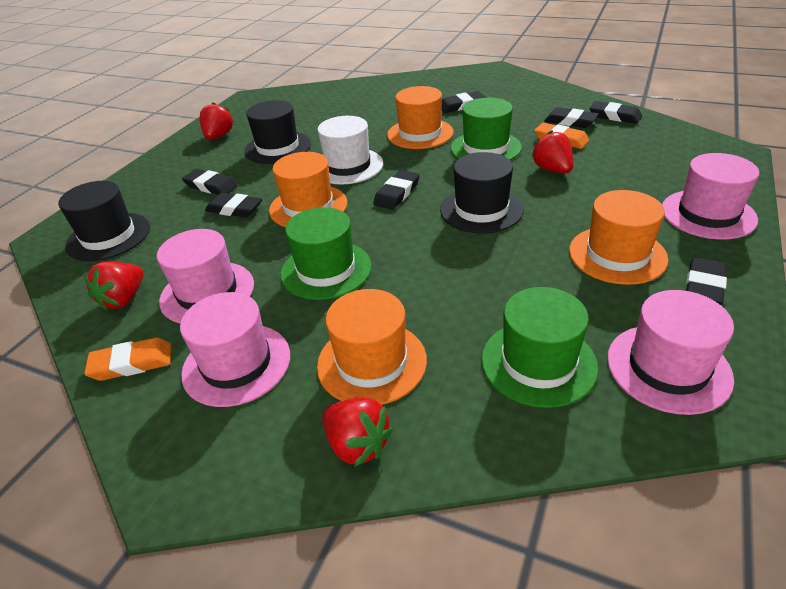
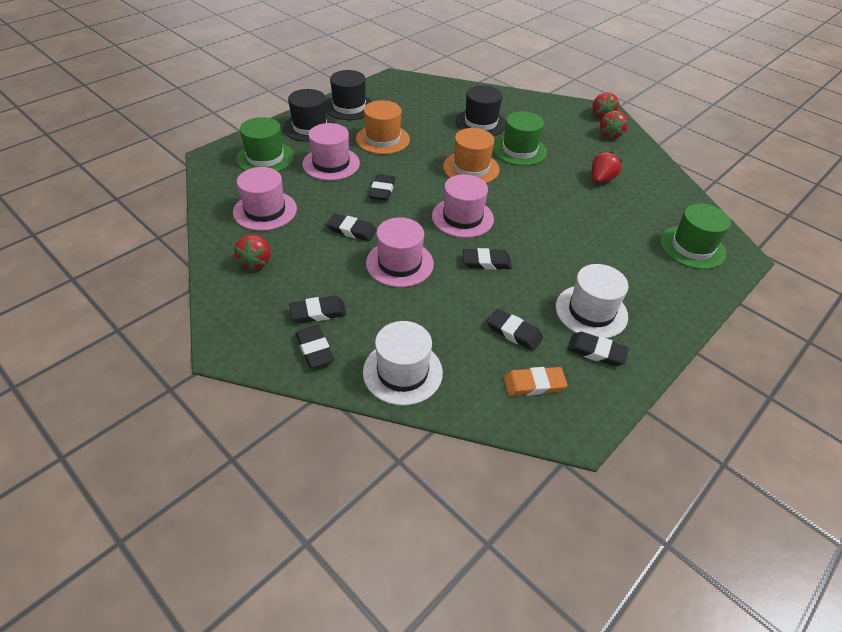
orange eraser: 2 -> 1
orange hat: 4 -> 2
white hat: 1 -> 2

